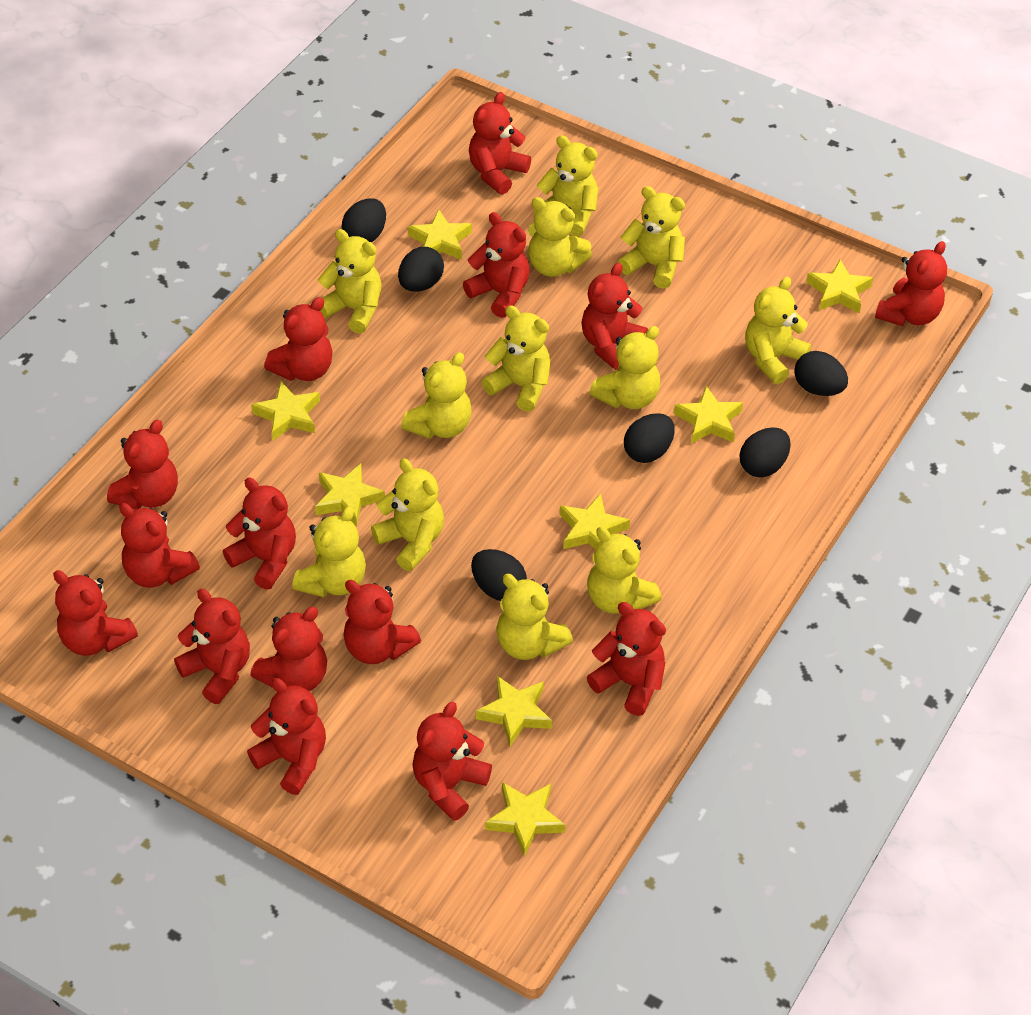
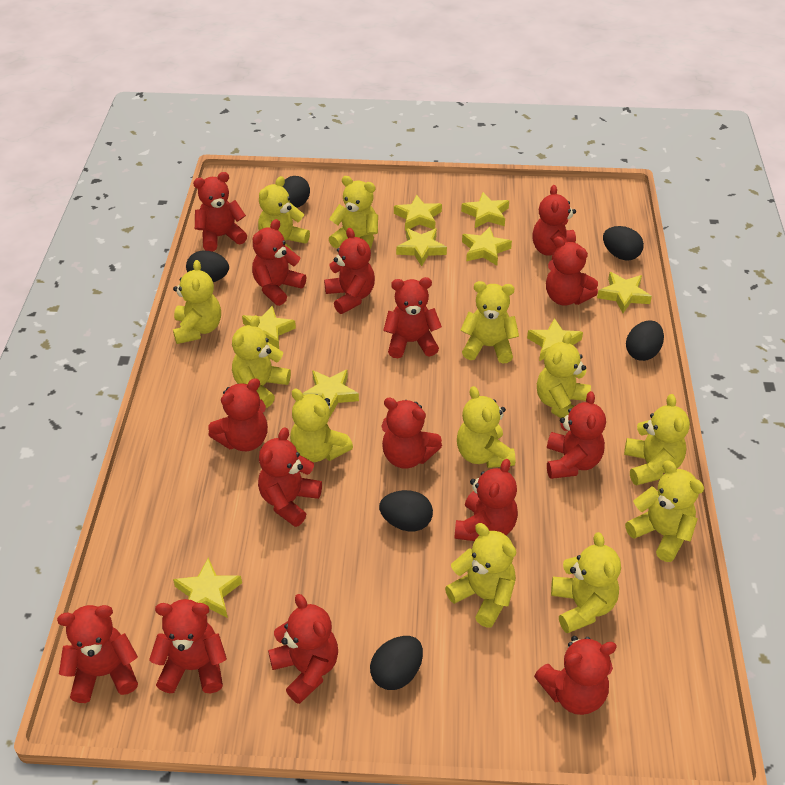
yellow star: 8 -> 9

